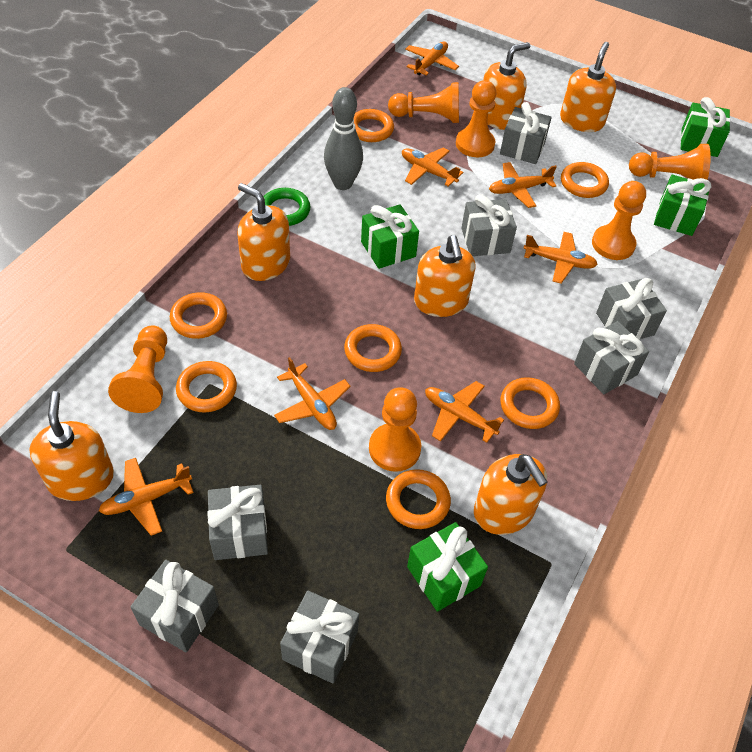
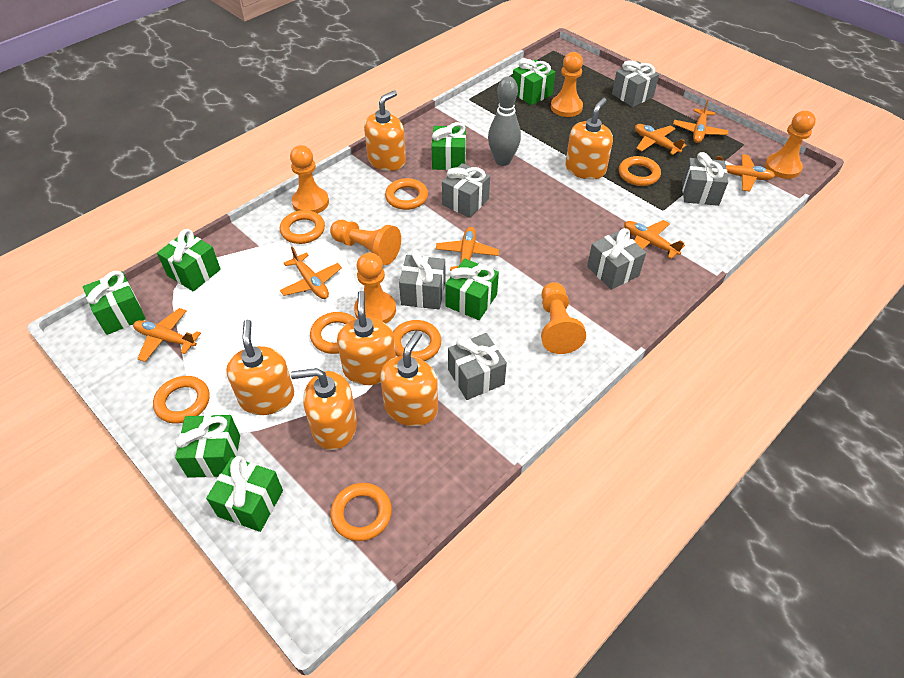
green gift: 4 -> 7
green ring: 1 -> 0
grey gift: 7 -> 6

